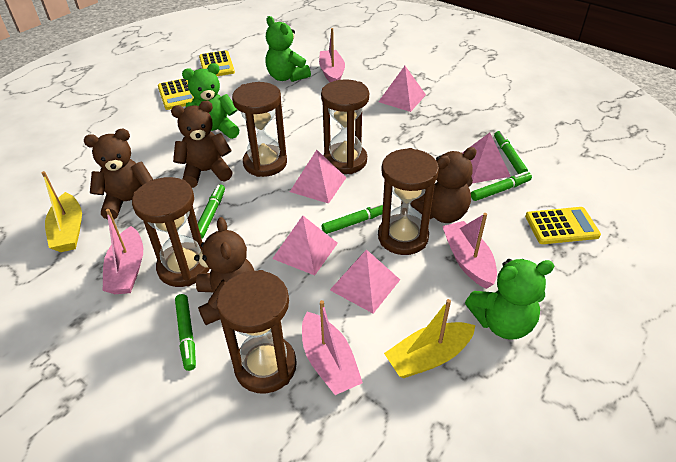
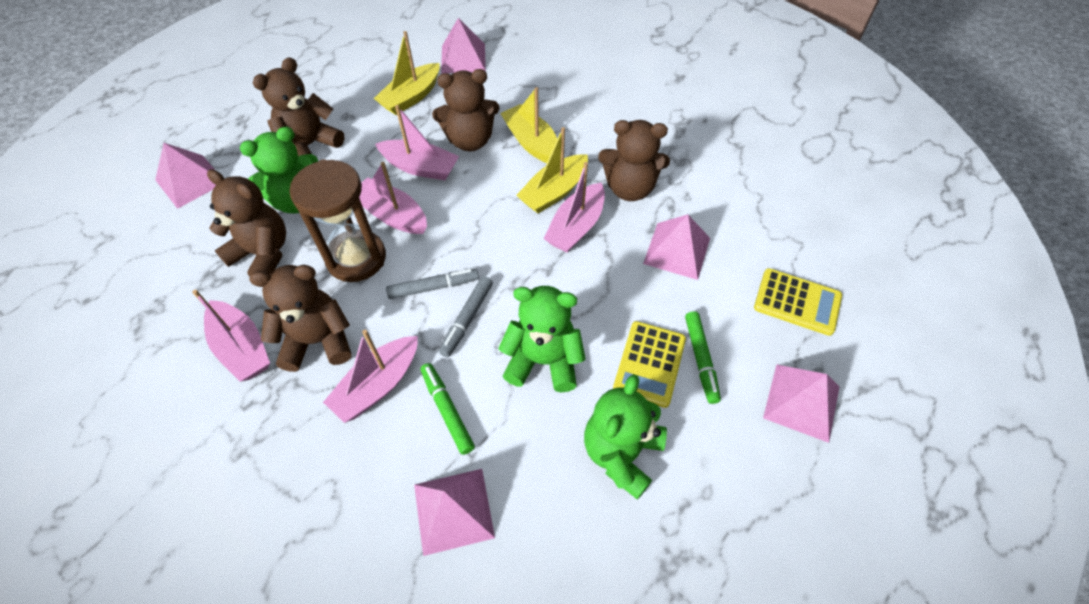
brown hourglass: 5 -> 1
brown teddy bear: 4 -> 5
green marker: 5 -> 2
grey marker: 0 -> 2
pink boat: 4 -> 5
yellow boat: 2 -> 3
yellow calculator: 3 -> 2

